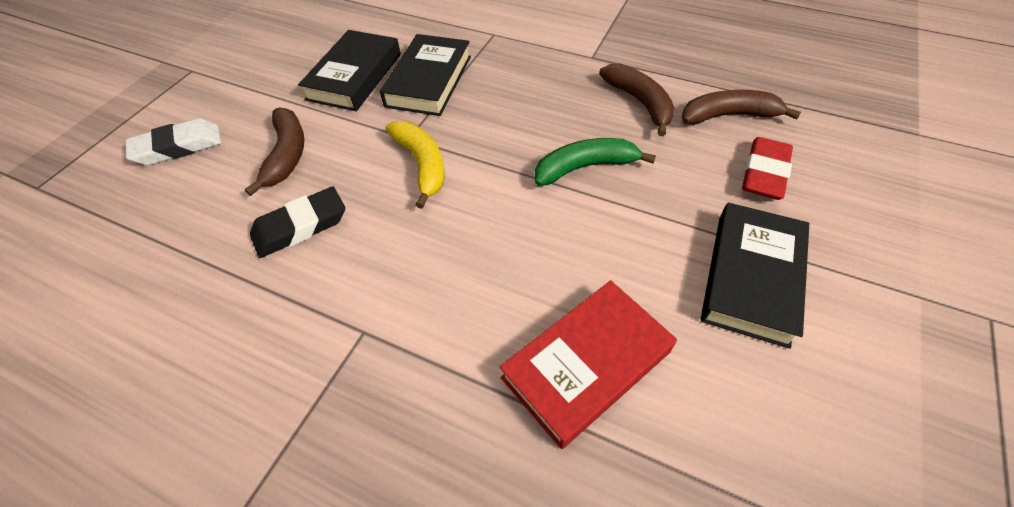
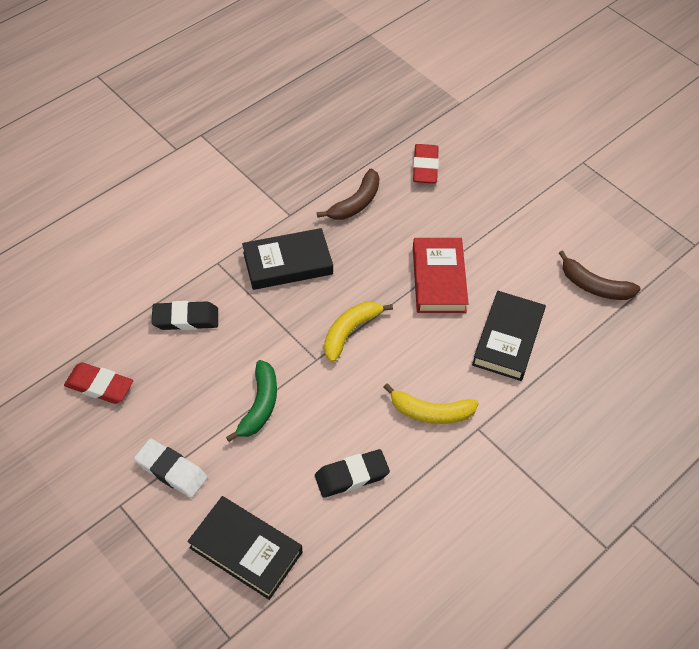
black eraser: 1 -> 2
brown banana: 3 -> 2
red eraser: 1 -> 2
yellow banana: 1 -> 2

